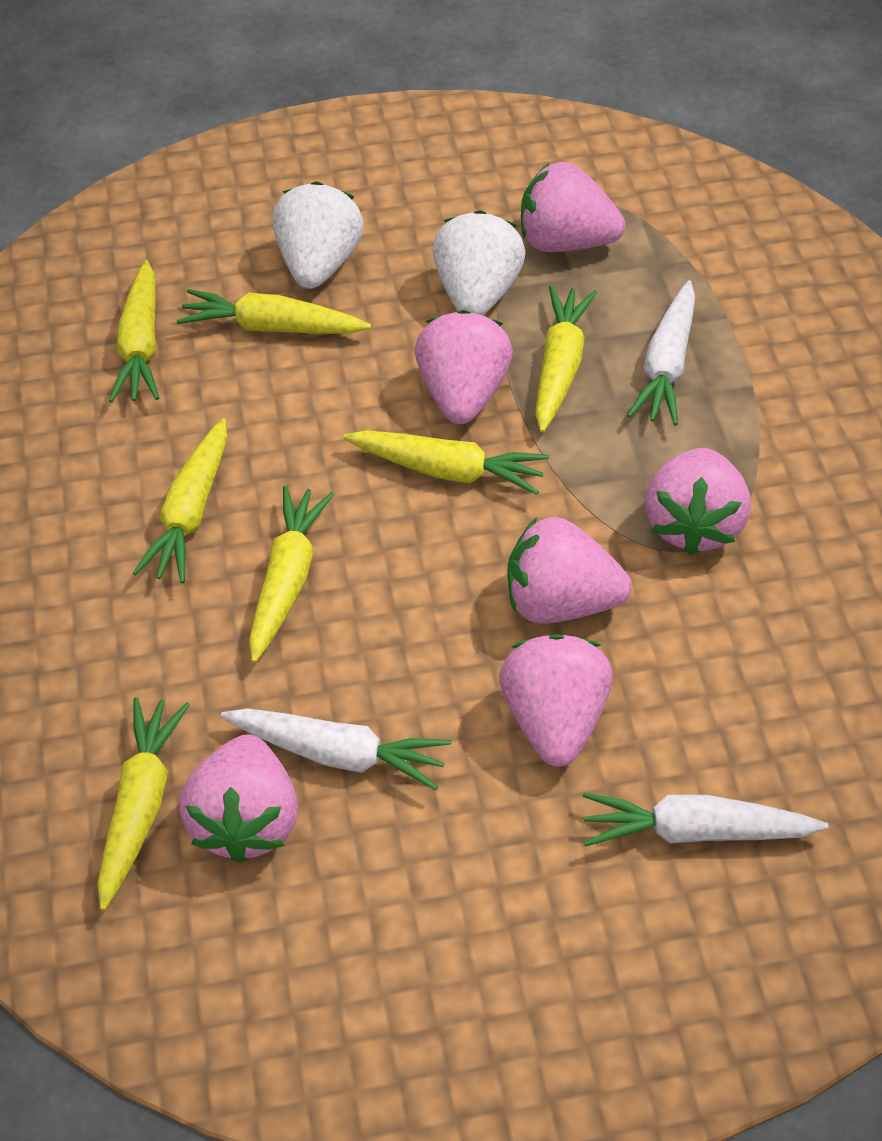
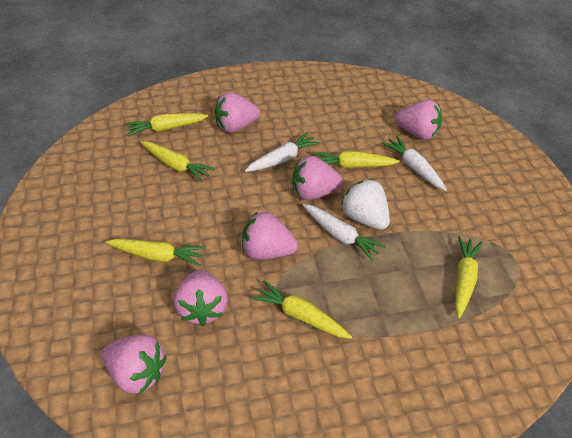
white strawberry: 2 -> 1
yellow carrot: 7 -> 6

